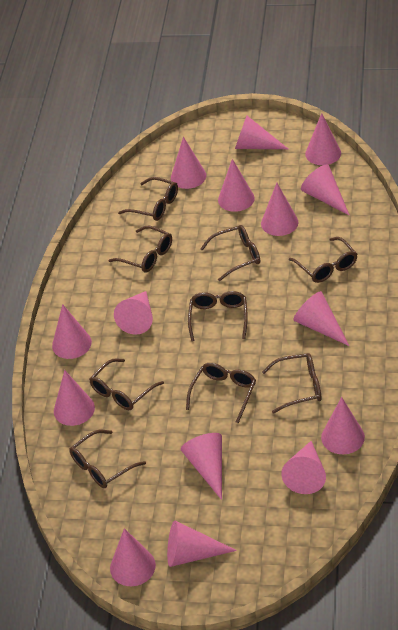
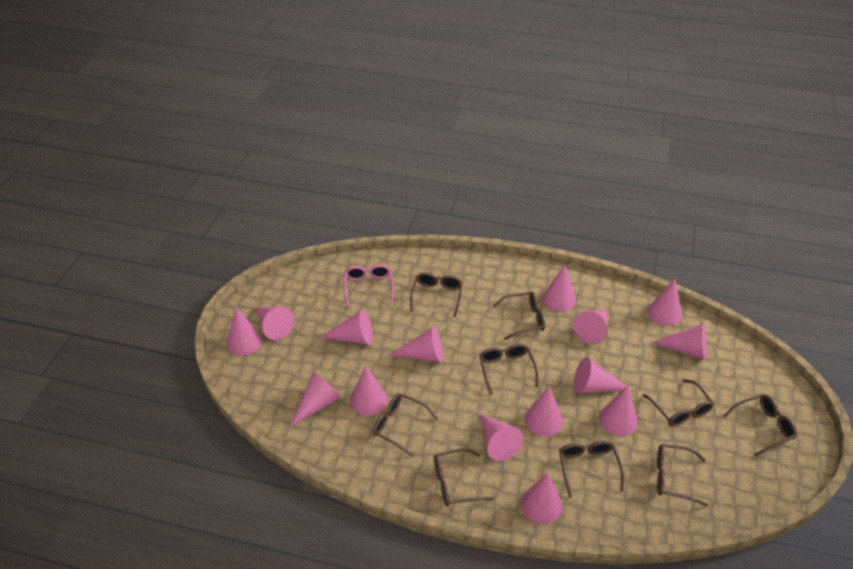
pink glasses: 0 -> 1

